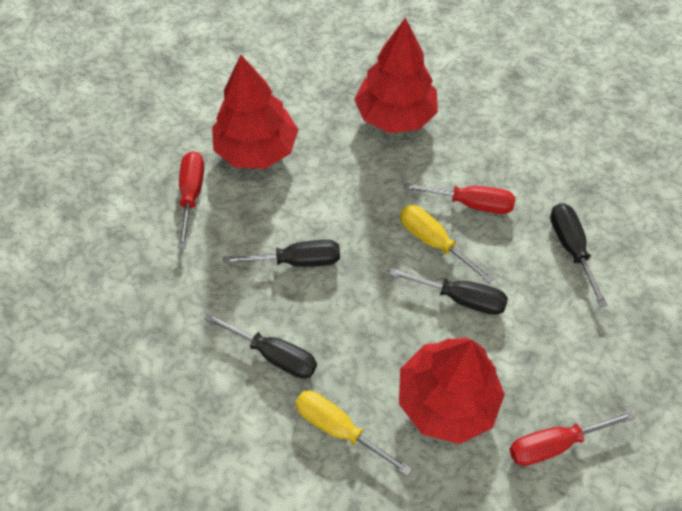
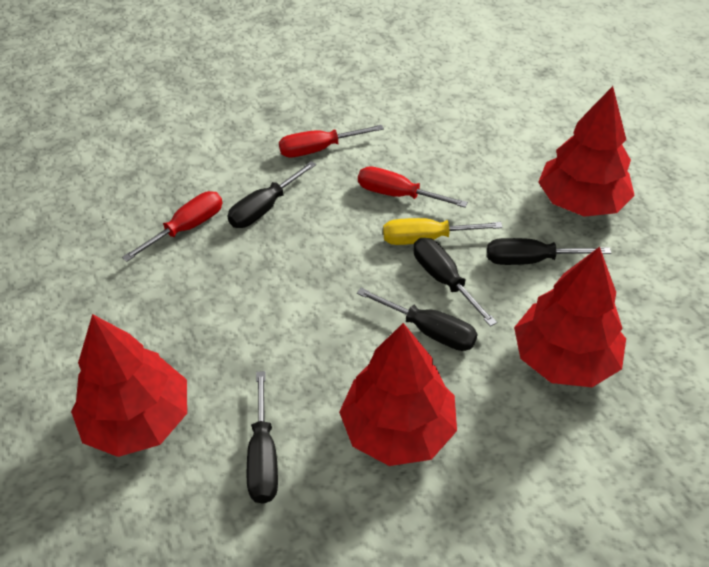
black screwdriver: 4 -> 5
red tree: 3 -> 4
yellow screwdriver: 2 -> 1

